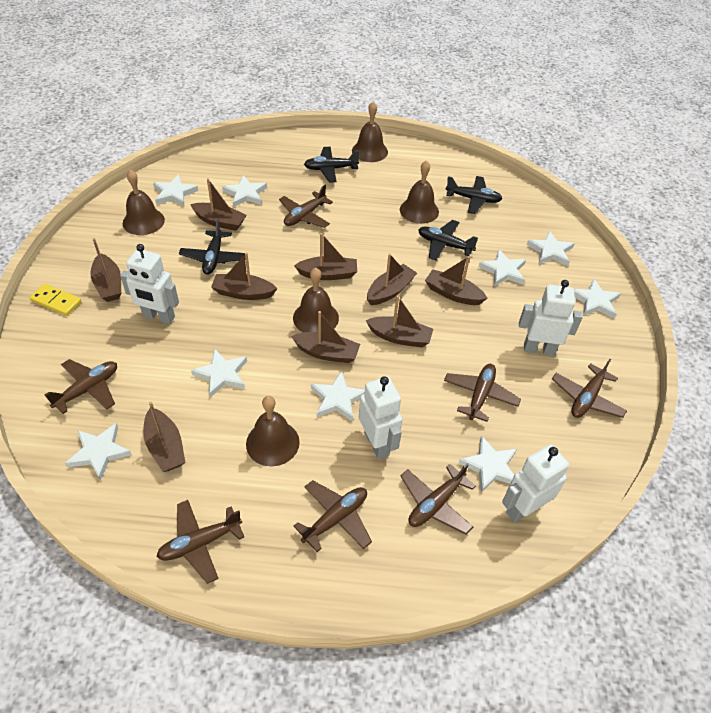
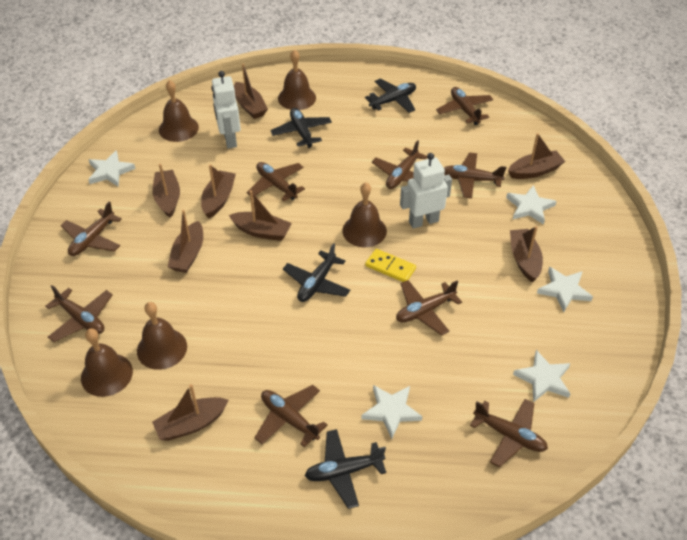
brown boat: 9 -> 8
brown plane: 7 -> 9
white robot: 4 -> 2
white star: 9 -> 5

